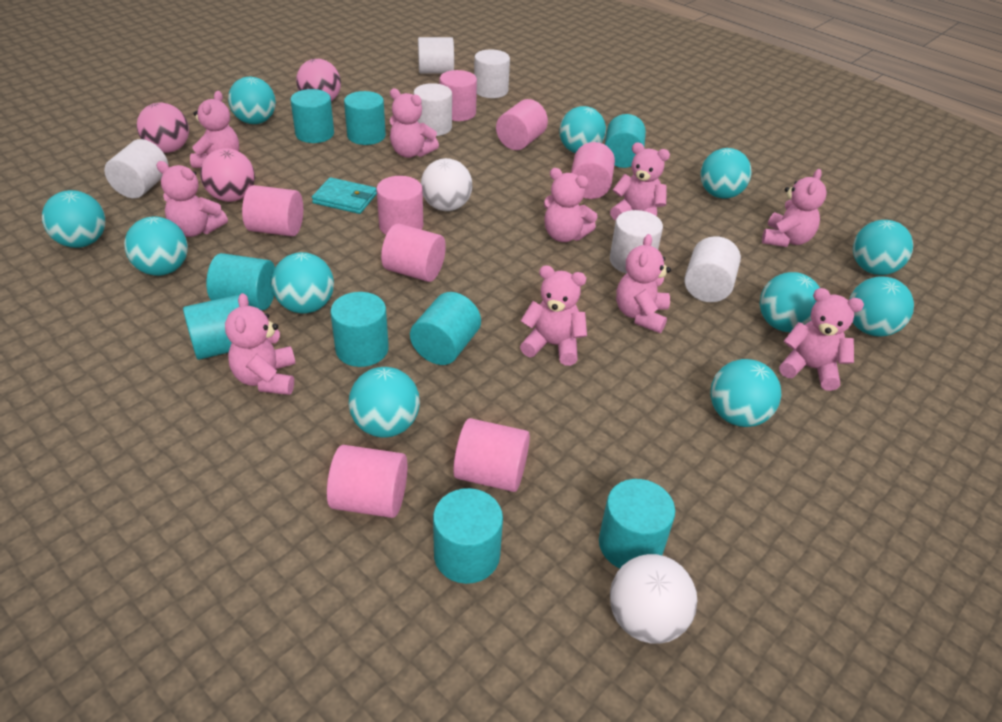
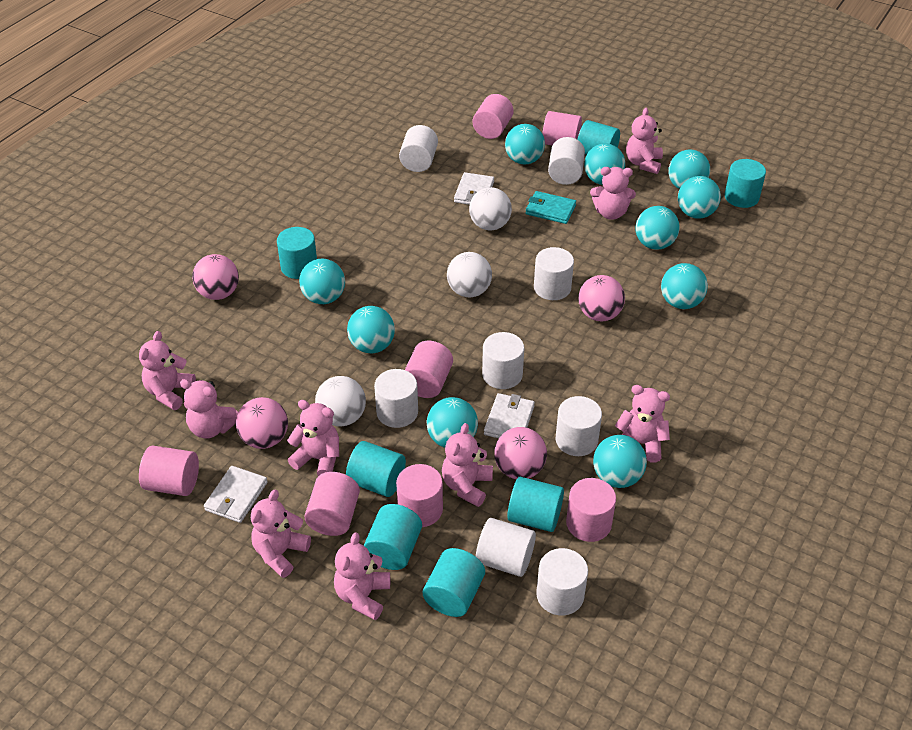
pink ball: 3 -> 4
pink cylinder: 8 -> 7
pink teddy bear: 10 -> 9
turquoise ball: 11 -> 10
turquoise cylinder: 9 -> 7
white ball: 2 -> 3
white cylinder: 6 -> 8
white wallet: 0 -> 3

